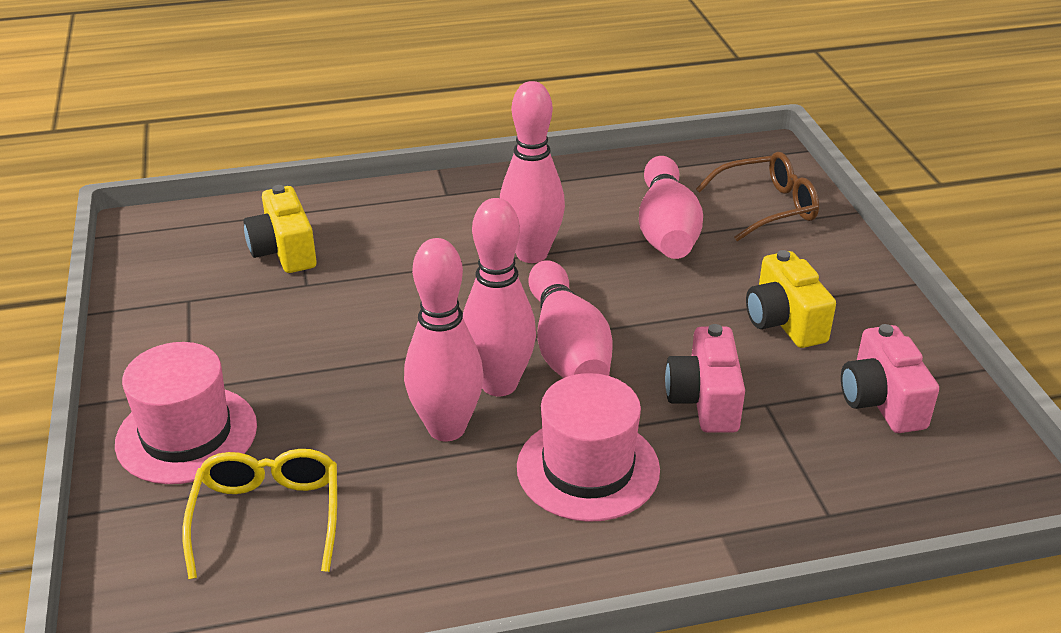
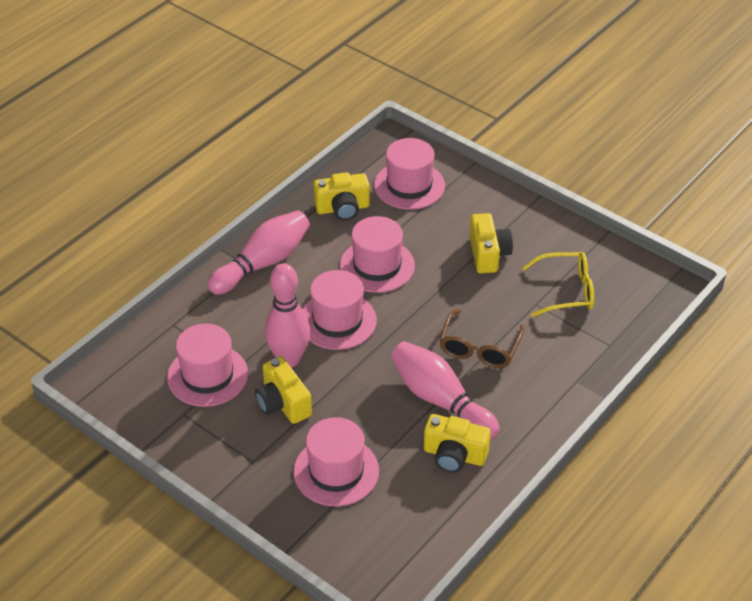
pink bowling pin: 5 -> 3
pink camera: 2 -> 0
pink hat: 2 -> 5
yellow camera: 2 -> 4

